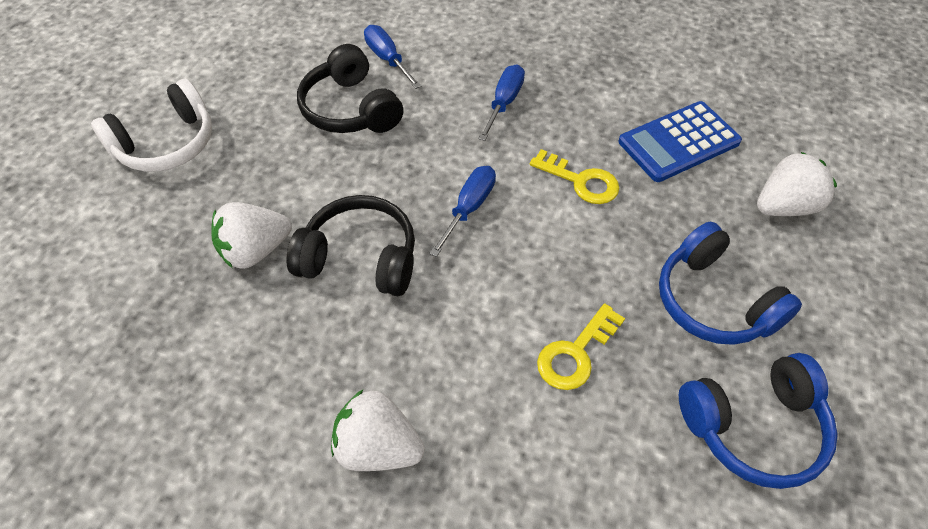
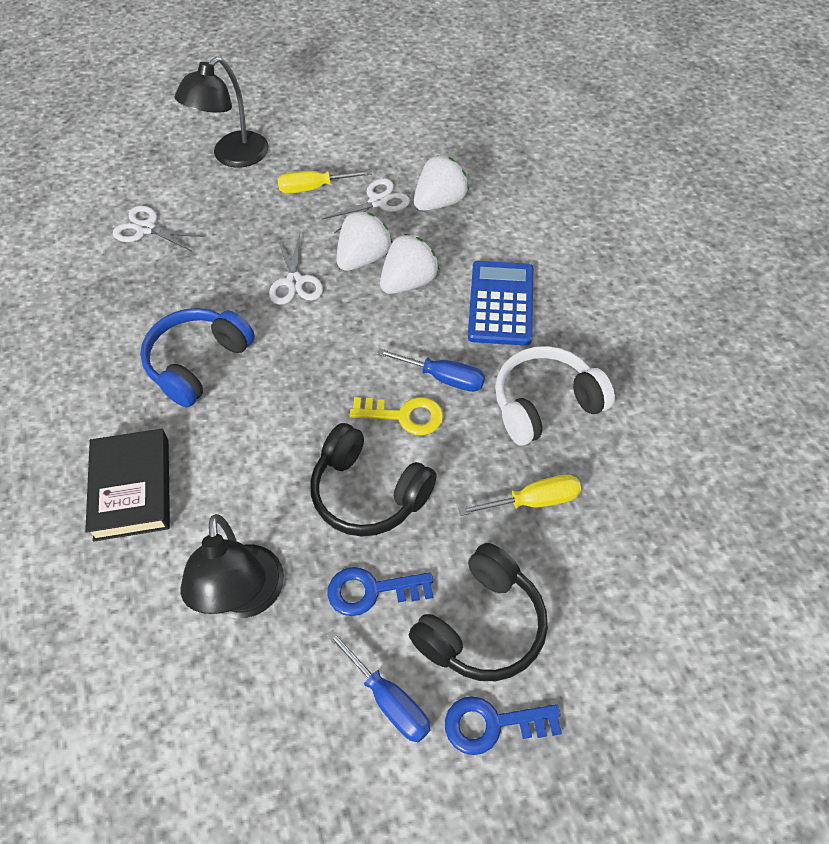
black book: 0 -> 1
black lamp: 0 -> 2
blue headphones: 2 -> 1
blue key: 0 -> 2
blue screwdriver: 3 -> 2
white scissors: 0 -> 3
yellow key: 2 -> 1
yellow screwdriver: 0 -> 2

